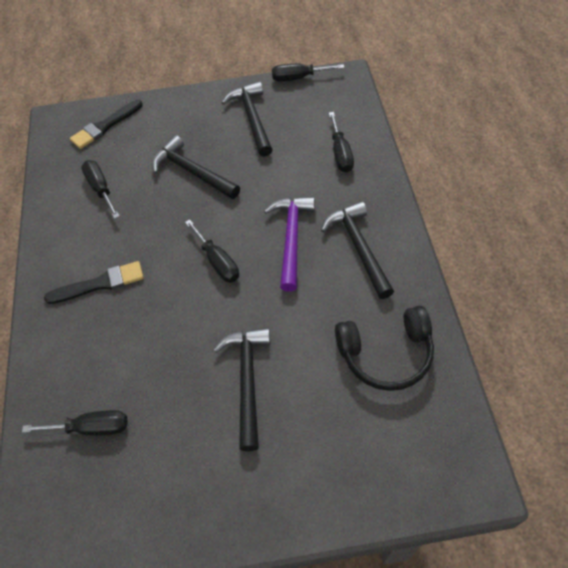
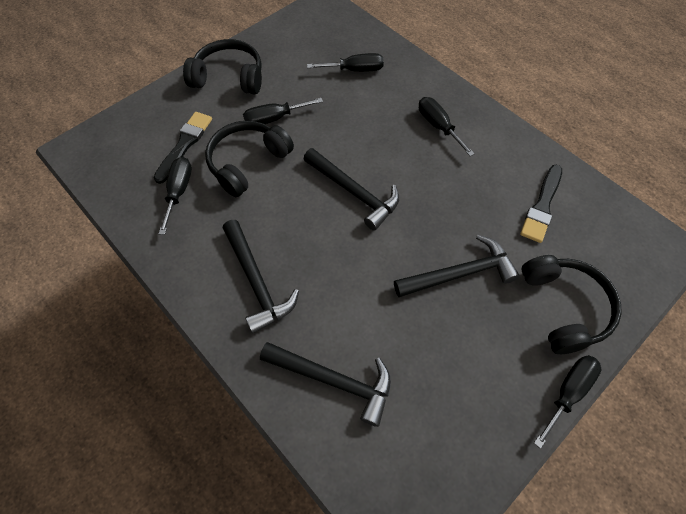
black headphones: 1 -> 3
purple hammer: 1 -> 0

